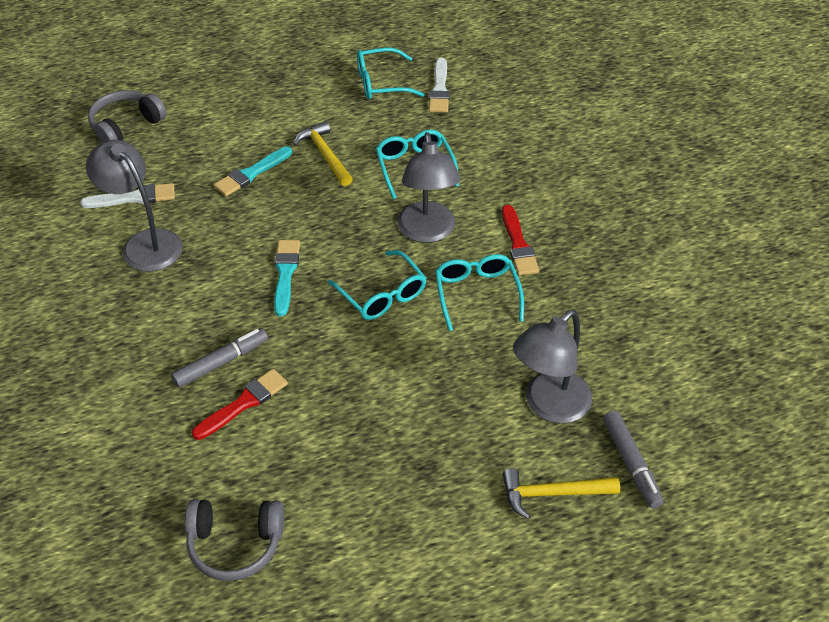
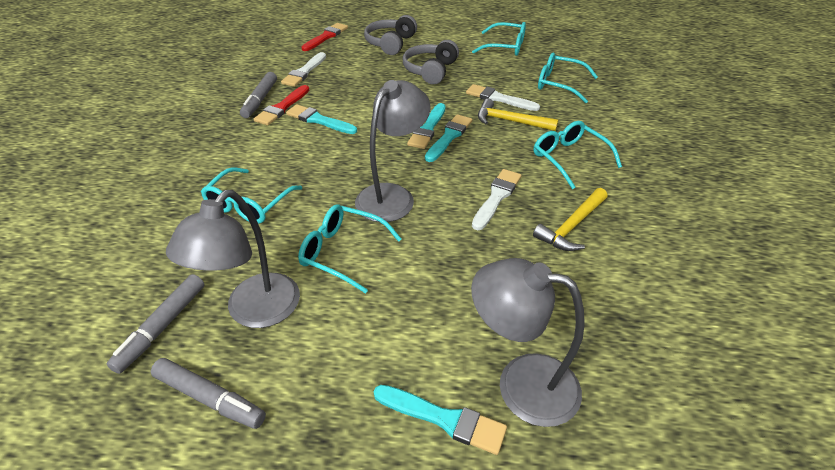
grey marker: 2 -> 3
turquoise brush: 2 -> 4
turquoise glasses: 4 -> 5
white brush: 2 -> 3

